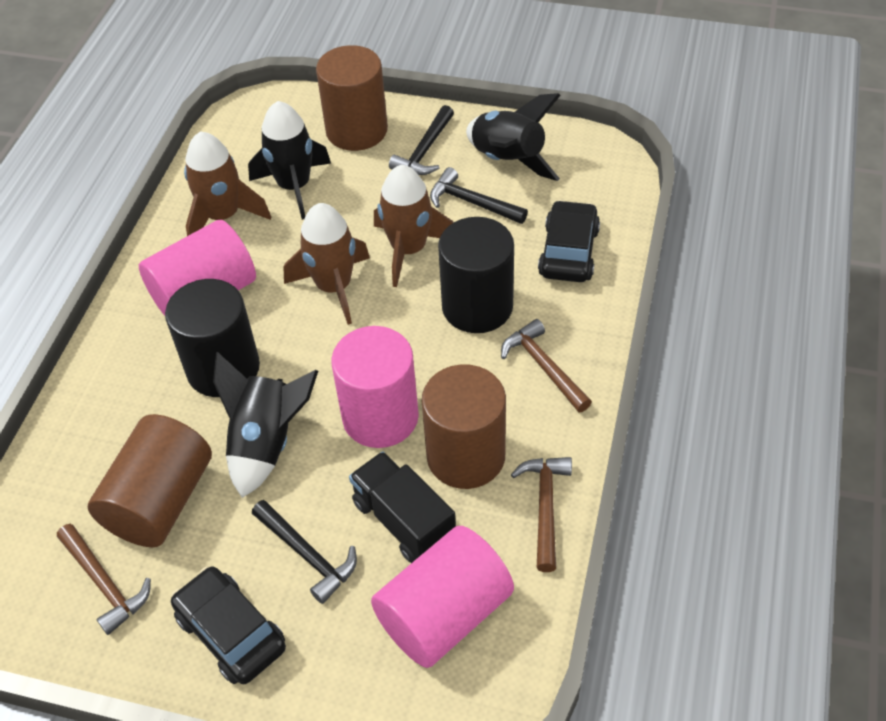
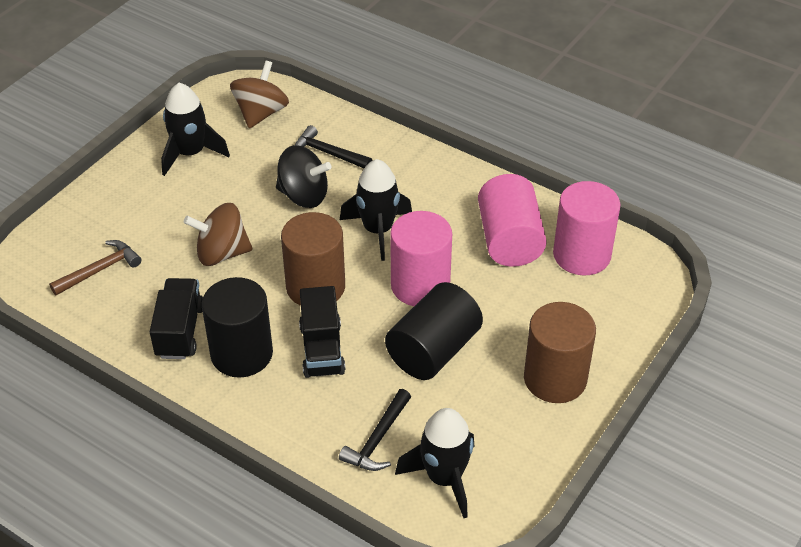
black car: 2 -> 0
black hammer: 3 -> 2
black spinning top: 0 -> 1
black truck: 1 -> 2
brown cylinder: 3 -> 2
brown hammer: 3 -> 1
brown rocket: 3 -> 0
brown spinning top: 0 -> 2

